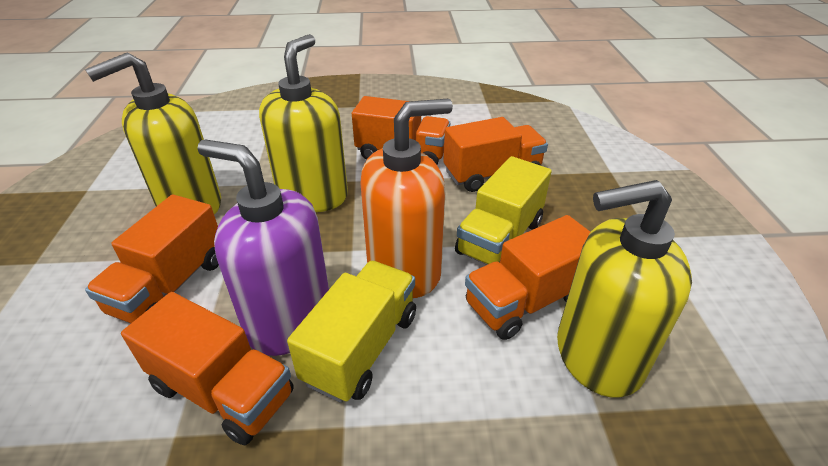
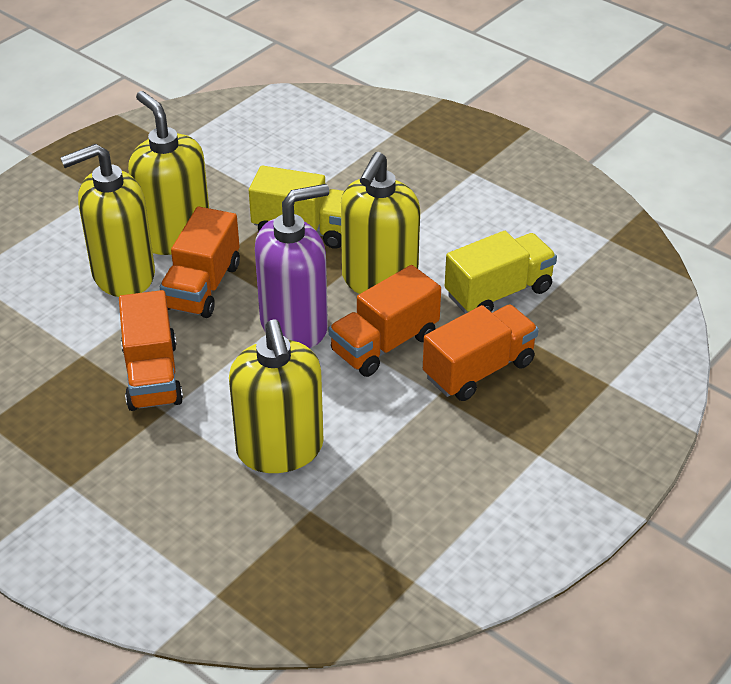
orange soap dispenser: 1 -> 0
orange truck: 5 -> 4
yellow soap dispenser: 3 -> 4

